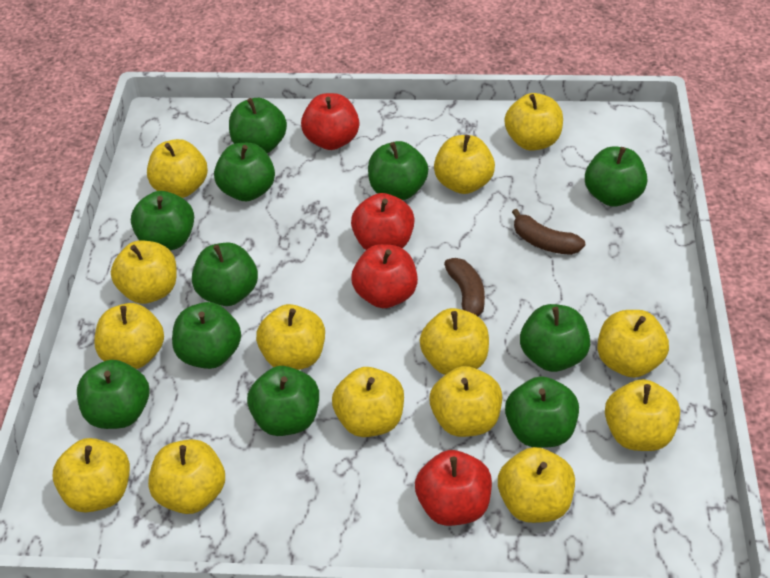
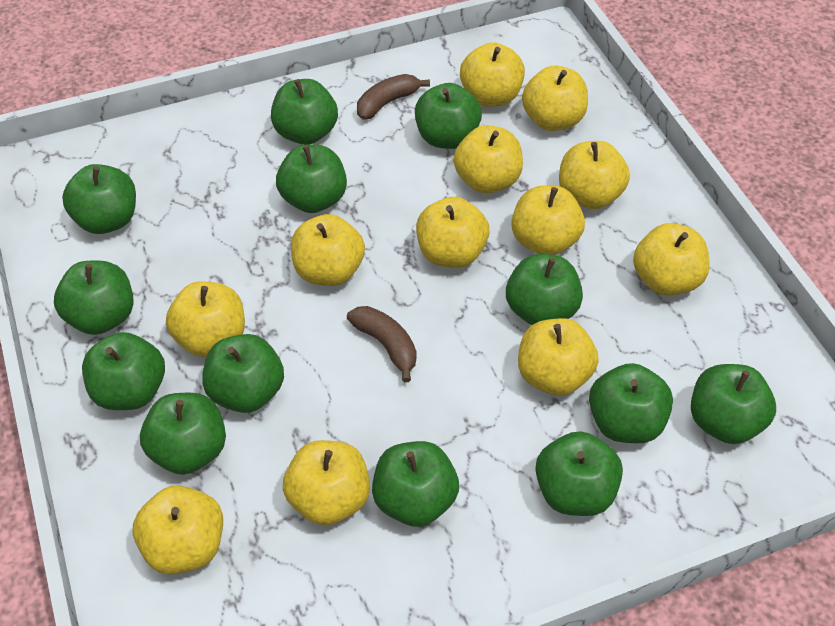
green apple: 11 -> 13
red apple: 4 -> 0
yellow apple: 14 -> 12

